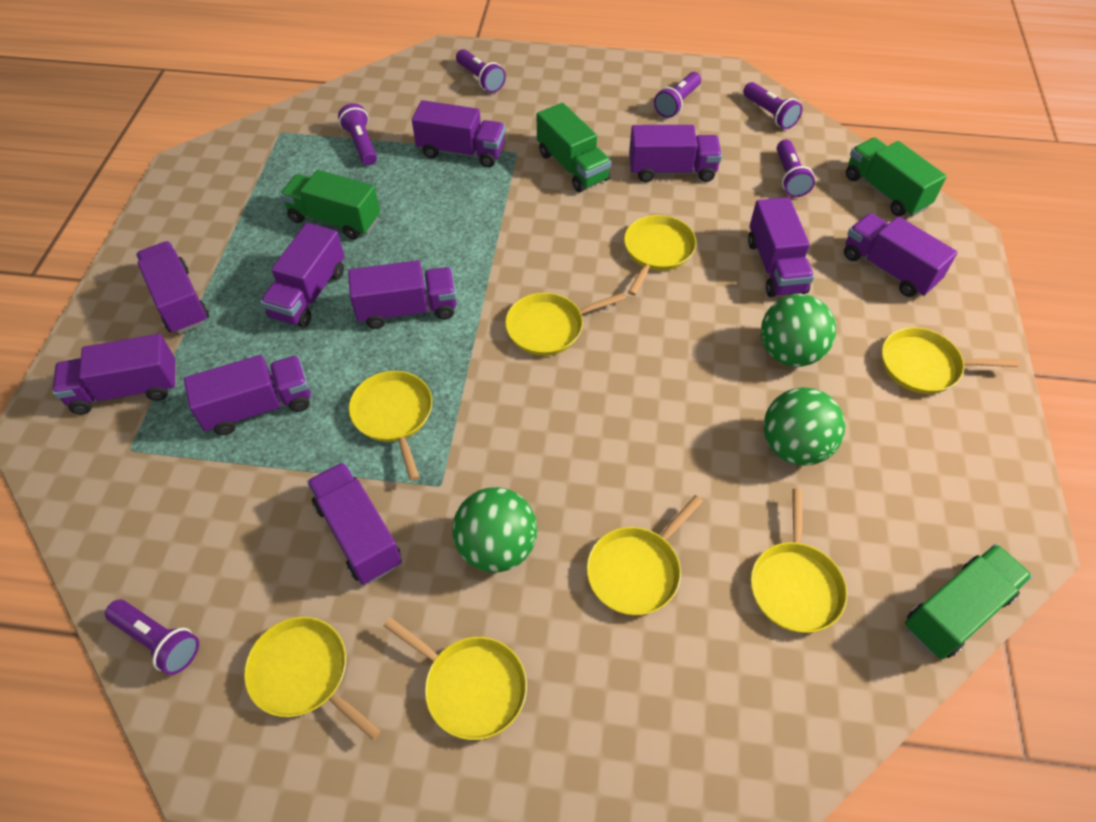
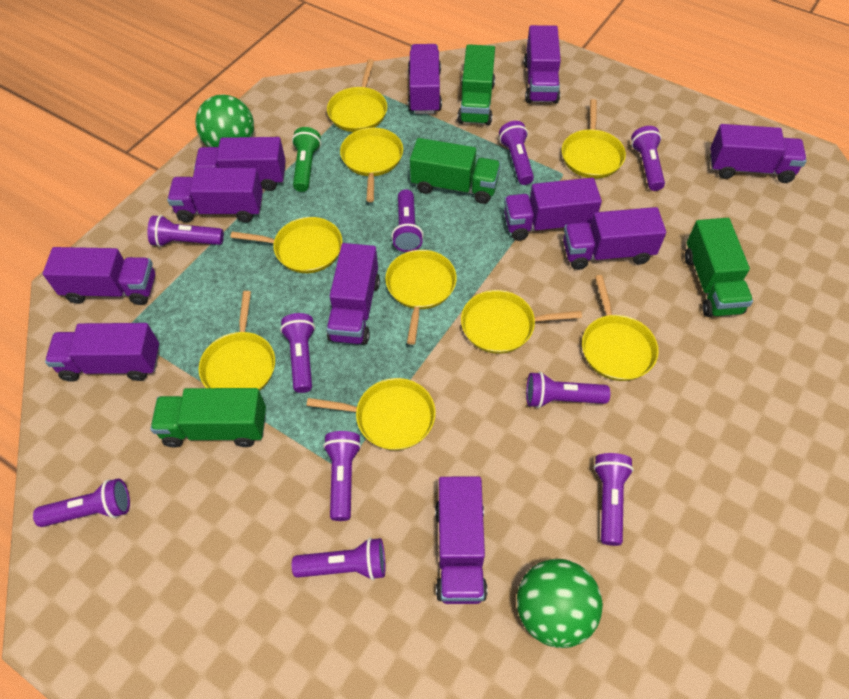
green ball: 3 -> 2
green flashlight: 0 -> 1
purple flashlight: 6 -> 10
purple truck: 10 -> 11
yellow pan: 8 -> 9

